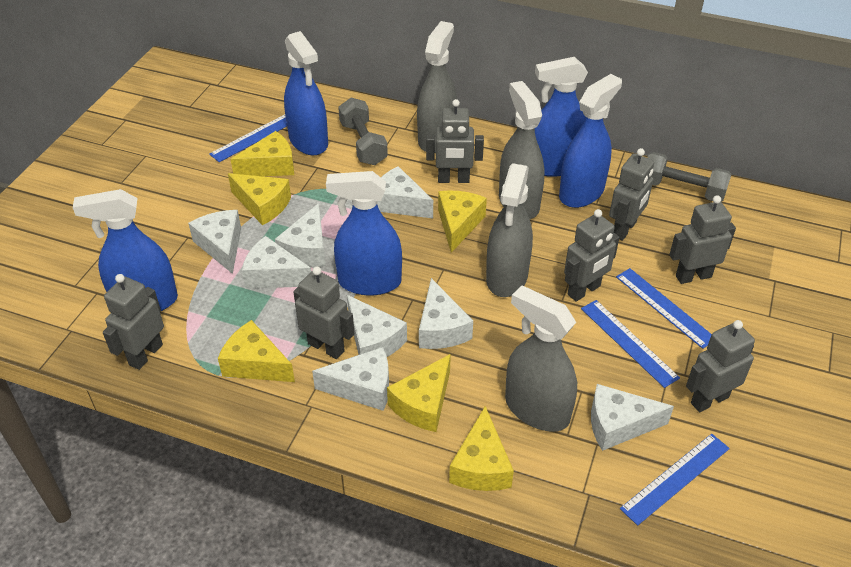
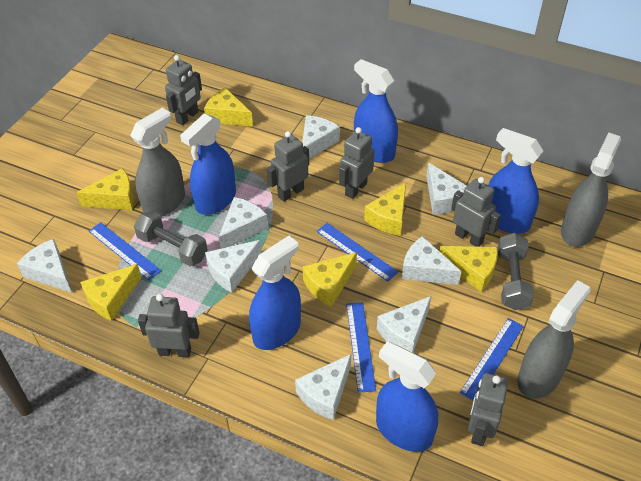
grey robot: 7 -> 6
grey spray bottle: 4 -> 3

